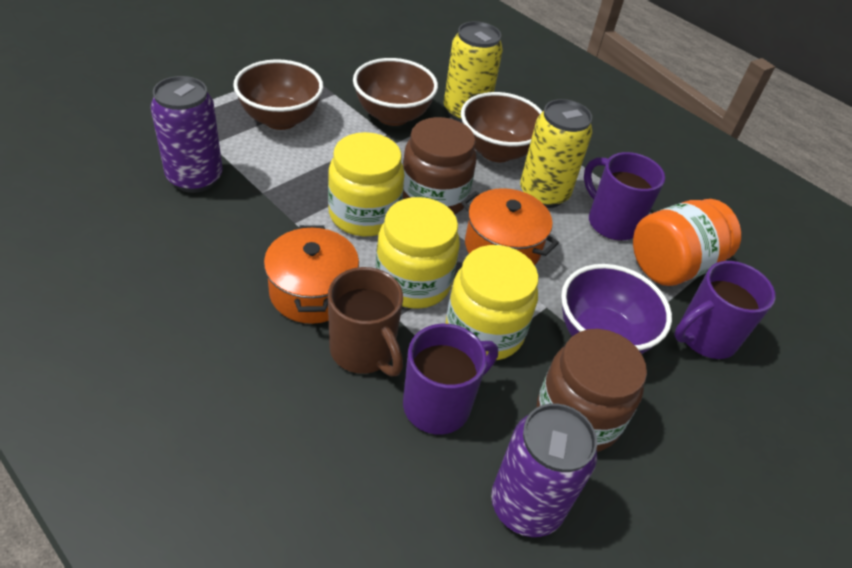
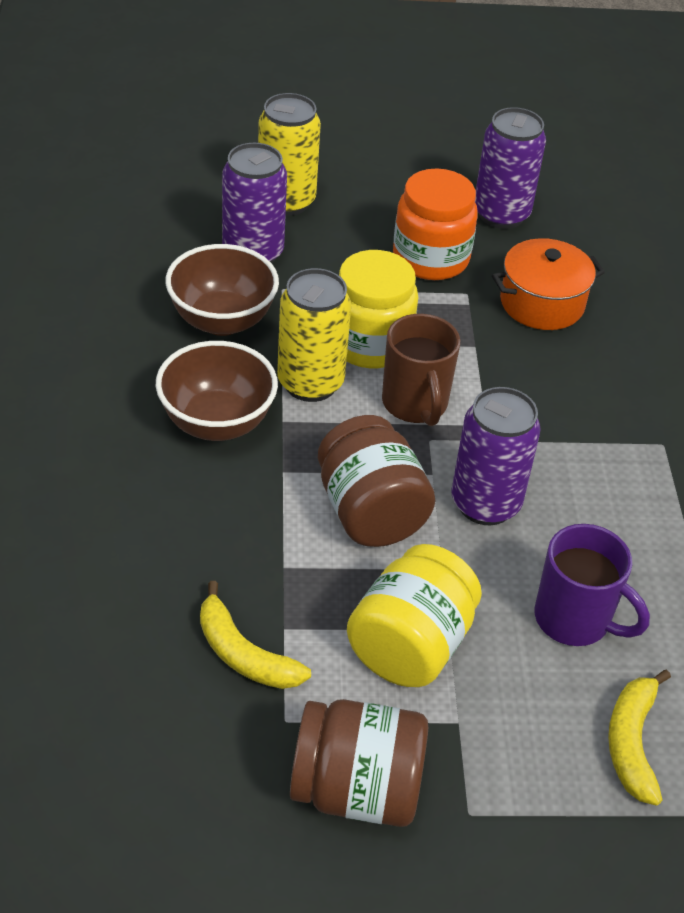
brown bowl: 3 -> 2
orange pot: 2 -> 1
purple bowl: 1 -> 0
purple can: 2 -> 3
purple mug: 3 -> 1
yellow banana: 0 -> 2
yellow jar: 3 -> 2

